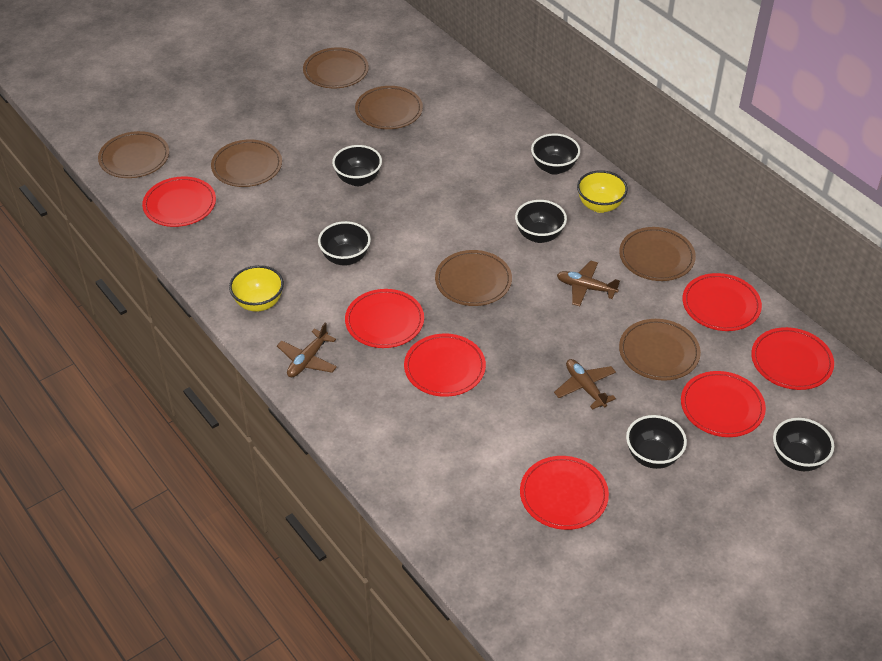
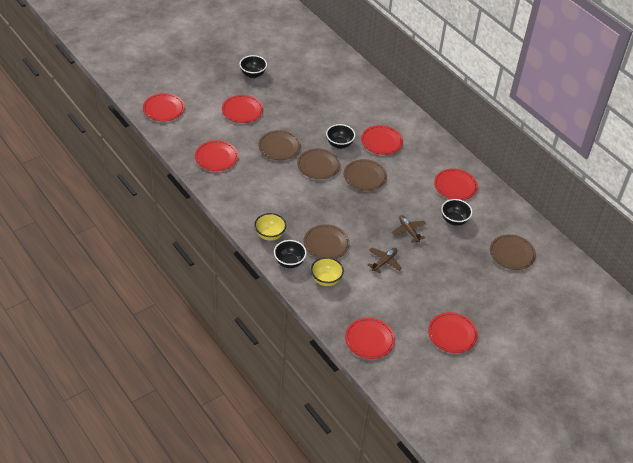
black bowl: 6 -> 4
brown plane: 3 -> 2
brown plate: 7 -> 5

